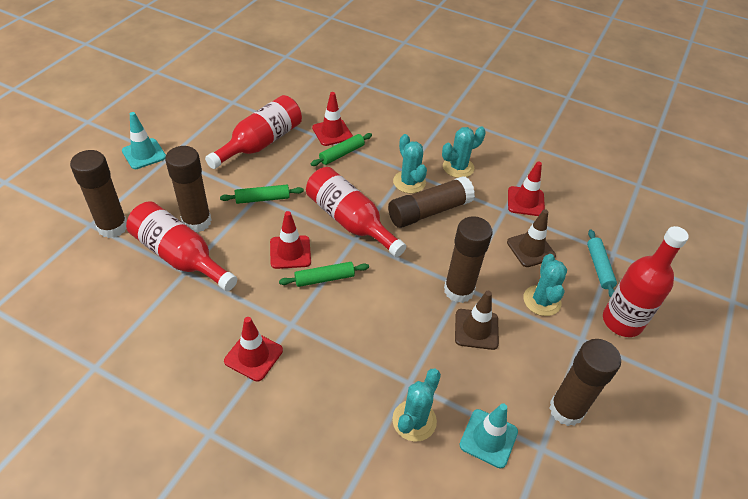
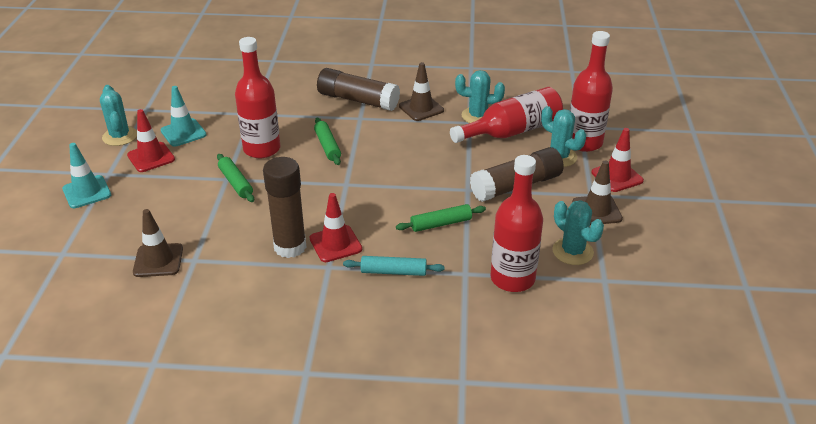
brown glue stick: 5 -> 3
brown traffic cone: 2 -> 3
red traffic cone: 4 -> 3

